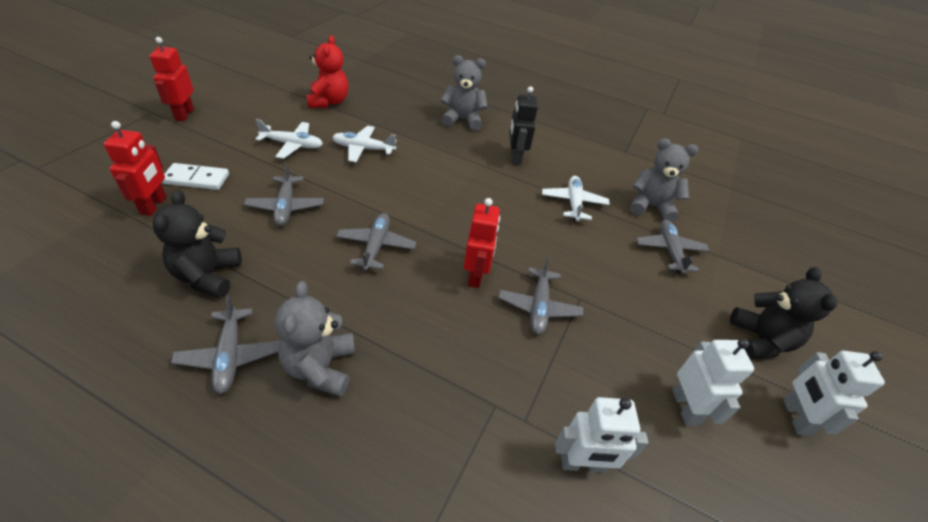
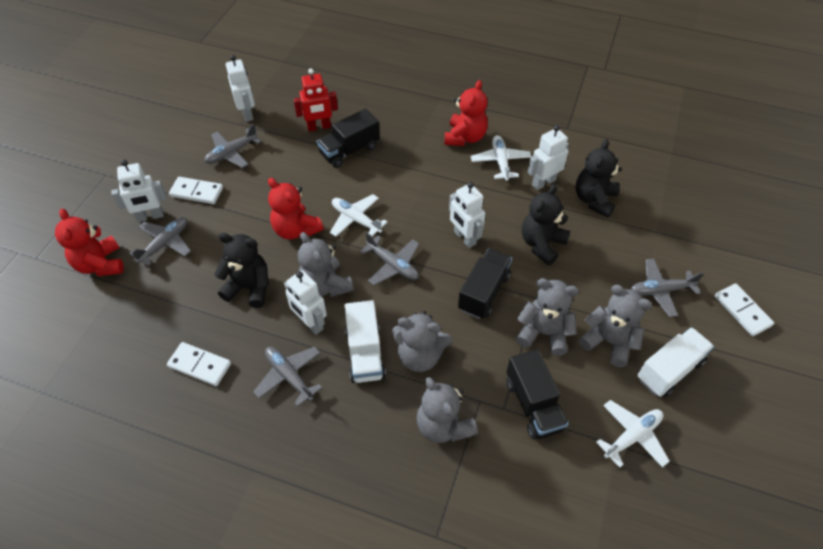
black robot: 1 -> 0
black teddy bear: 2 -> 3
black truck: 0 -> 3
grey teddy bear: 3 -> 5
red robot: 3 -> 1
red teddy bear: 1 -> 3
white domino: 1 -> 3
white robot: 3 -> 5
white truck: 0 -> 2

